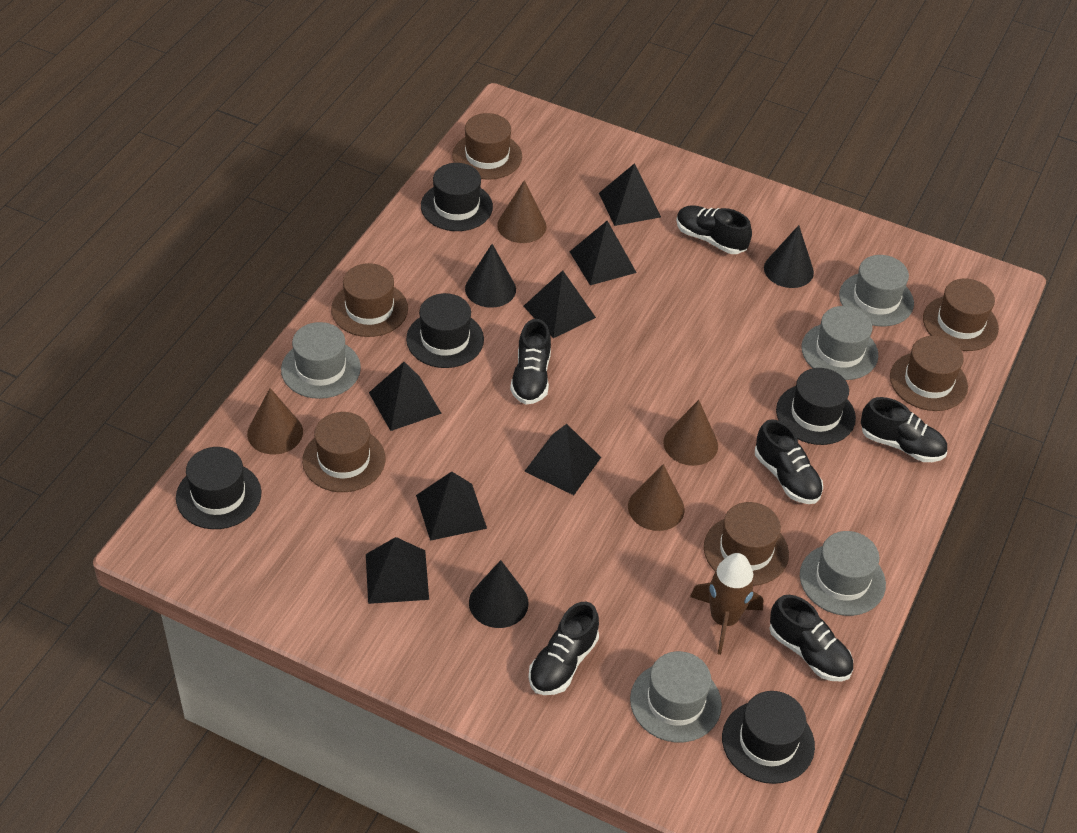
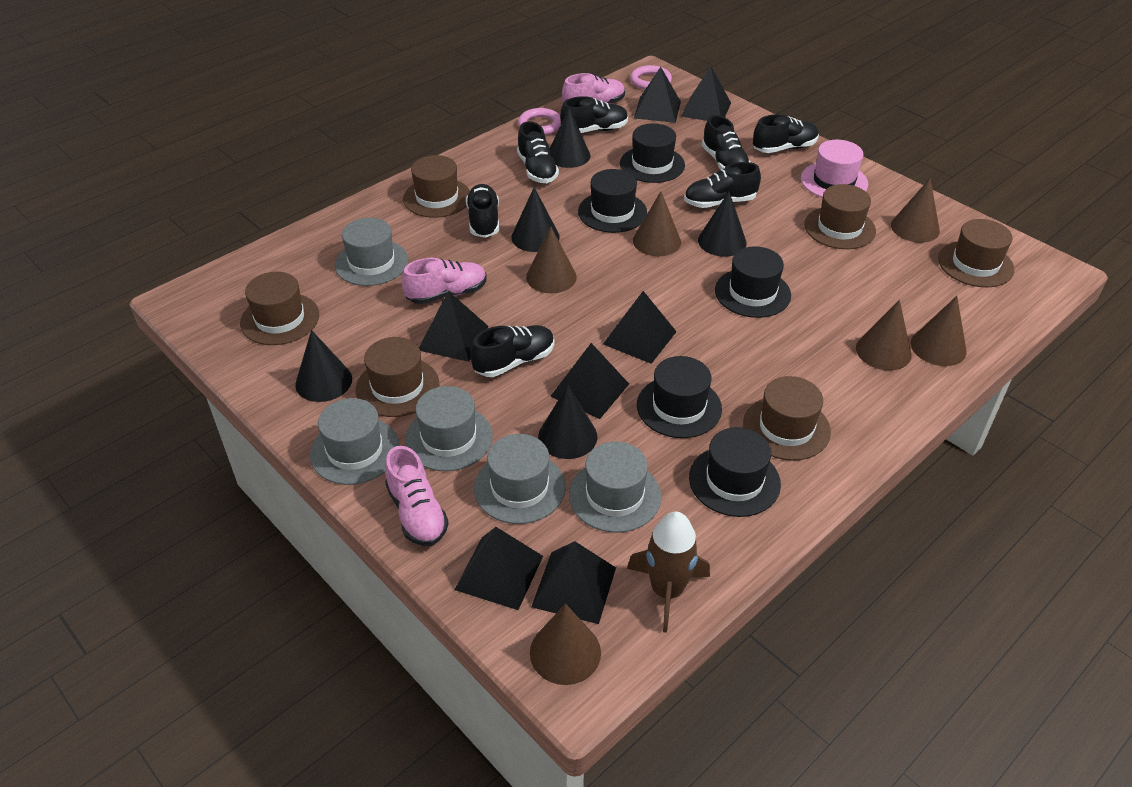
black cone: 3 -> 5
black shoe: 6 -> 7
brown cone: 4 -> 6
pink hat: 0 -> 1
pink ring: 0 -> 2
pink shoe: 0 -> 3

